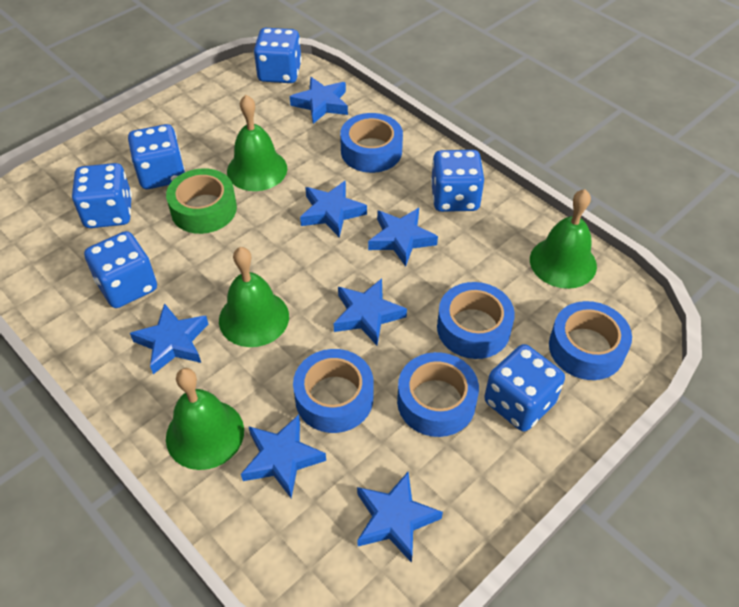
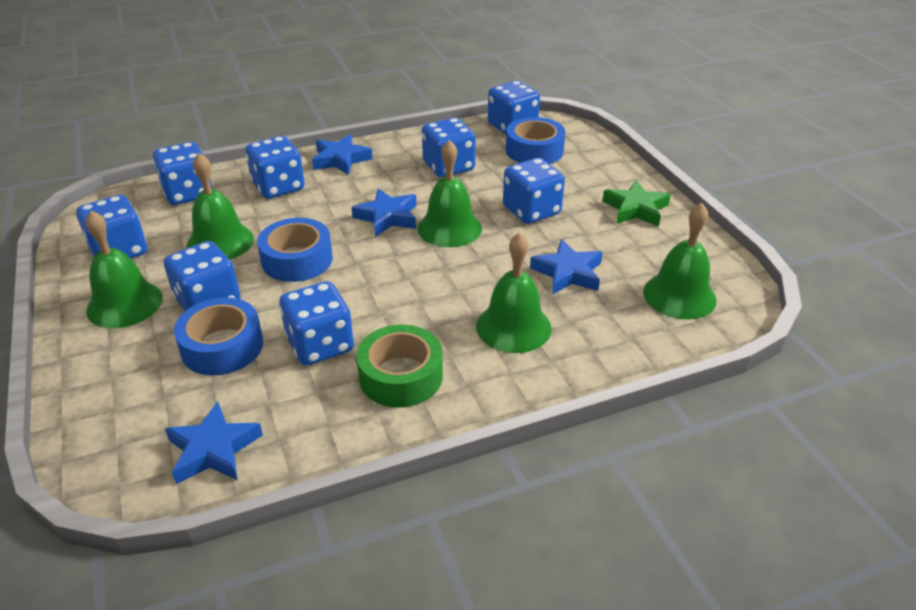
blue dice: 6 -> 8
blue star: 7 -> 4
blue tape: 5 -> 3
green bell: 4 -> 5
green star: 0 -> 1

